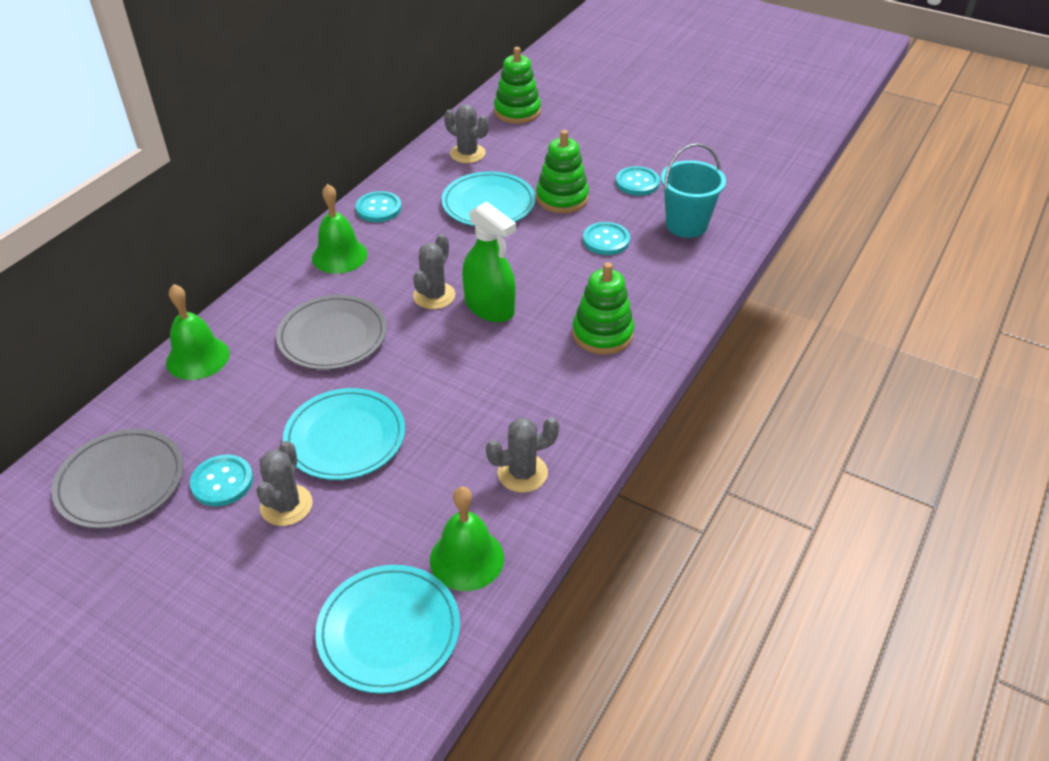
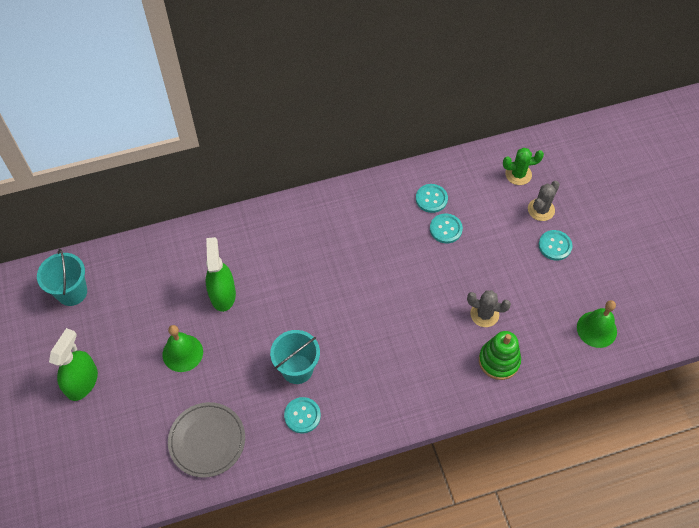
green bell: 3 -> 2
green cactus: 0 -> 1
green spray bottle: 1 -> 2
green stacking toy: 3 -> 1
grey cactus: 4 -> 2
grey plate: 2 -> 1
turquoise bucket: 1 -> 2
turquoise plate: 3 -> 0

